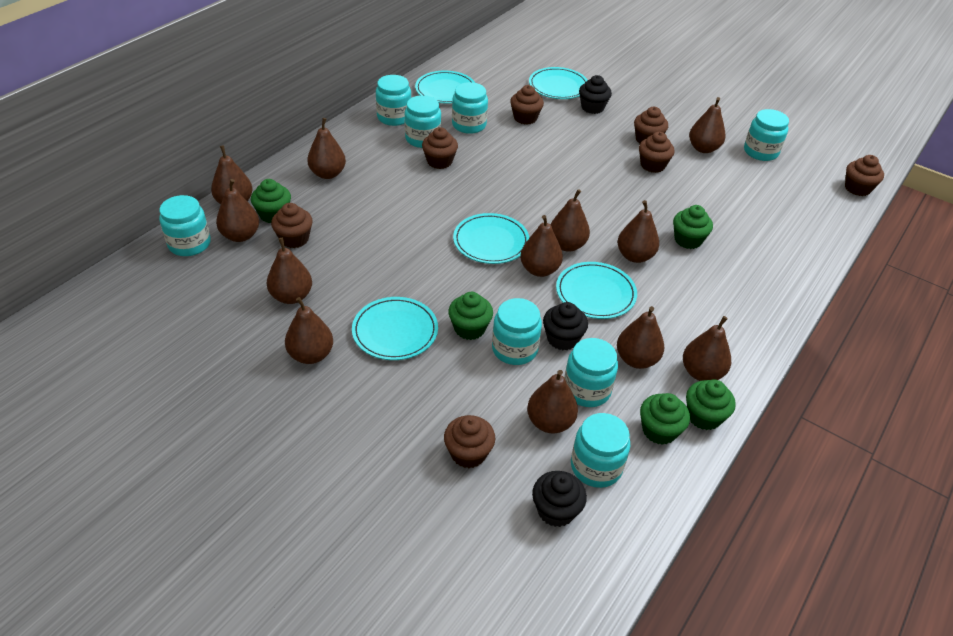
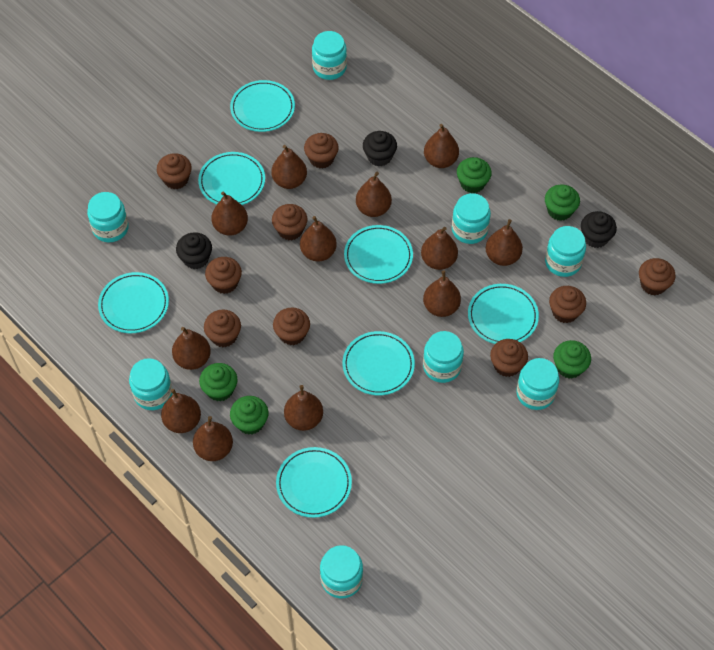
brown cupcake: 7 -> 9
turquoise plate: 5 -> 7

